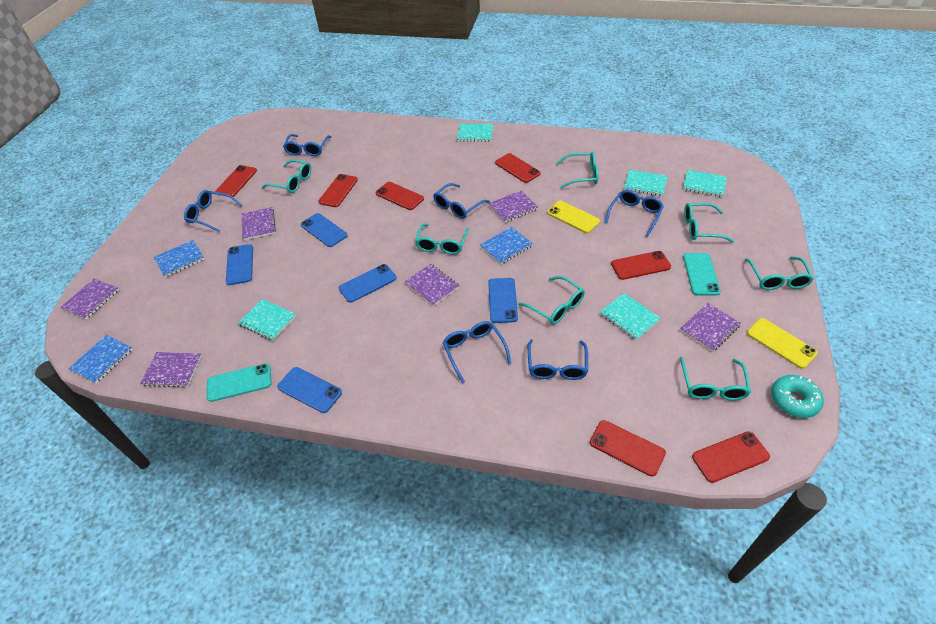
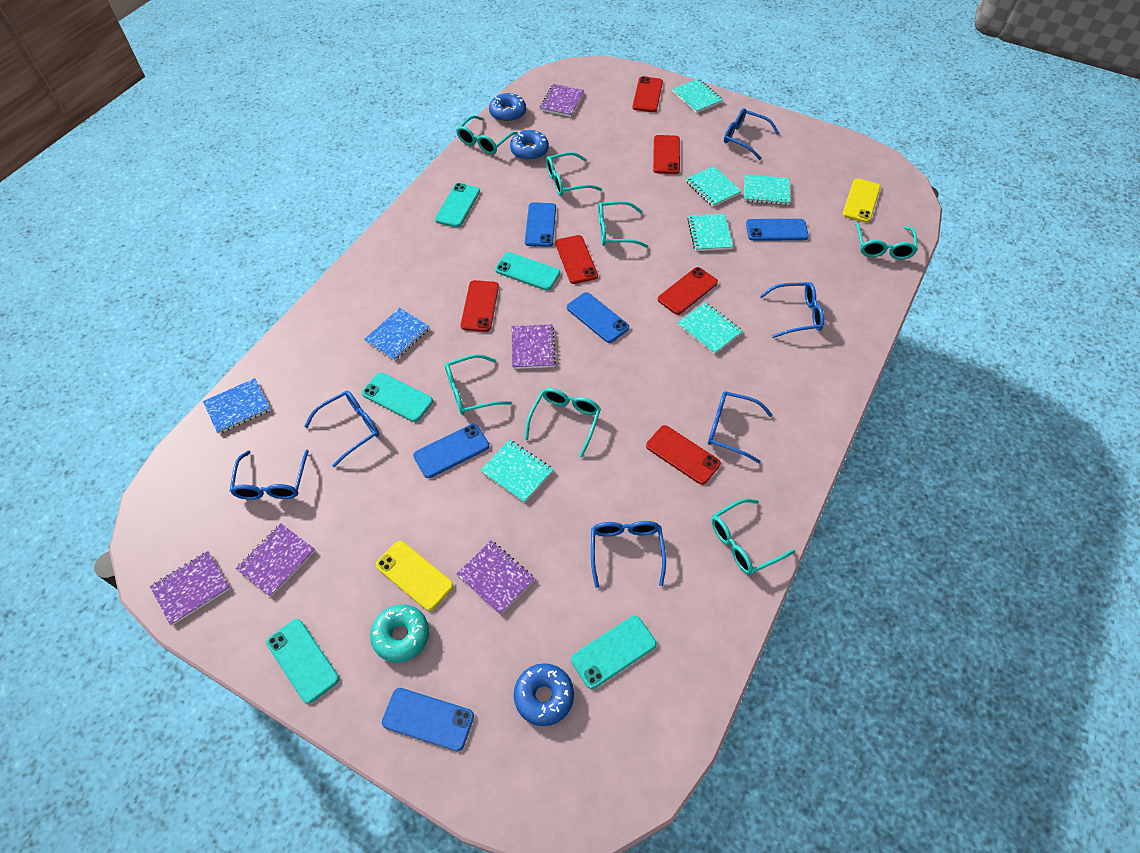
blue donut: 0 -> 3
blue notebook: 3 -> 2
purple notebook: 6 -> 5
red phone: 7 -> 6
turquoise notebook: 5 -> 6
turquoise phone: 2 -> 5

